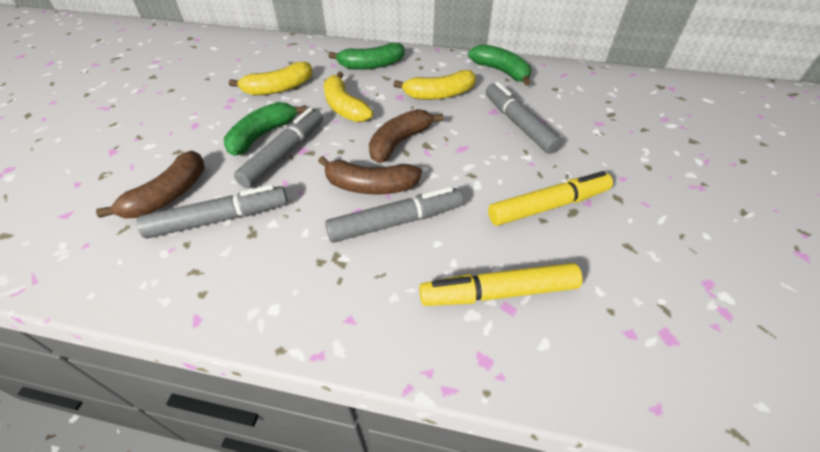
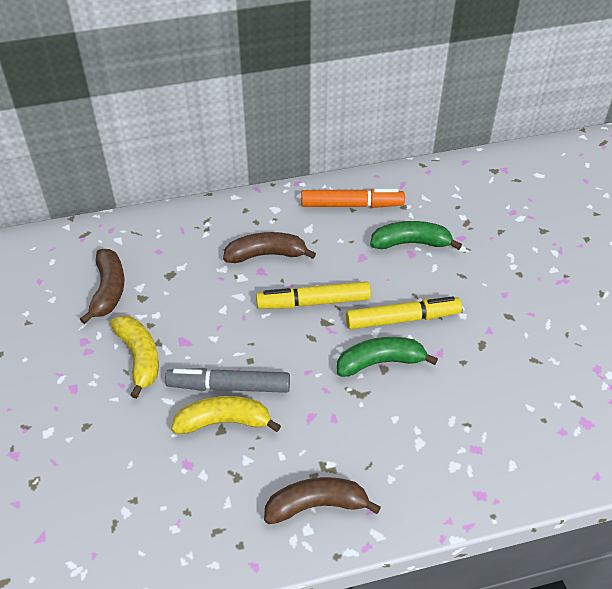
green banana: 3 -> 2
grey marker: 4 -> 1
orange marker: 0 -> 1
yellow banana: 3 -> 2

